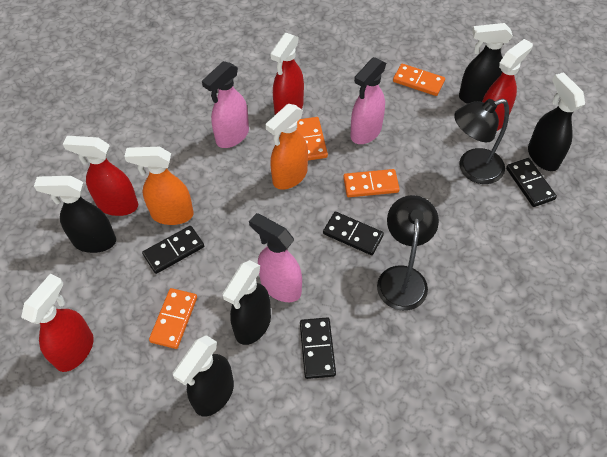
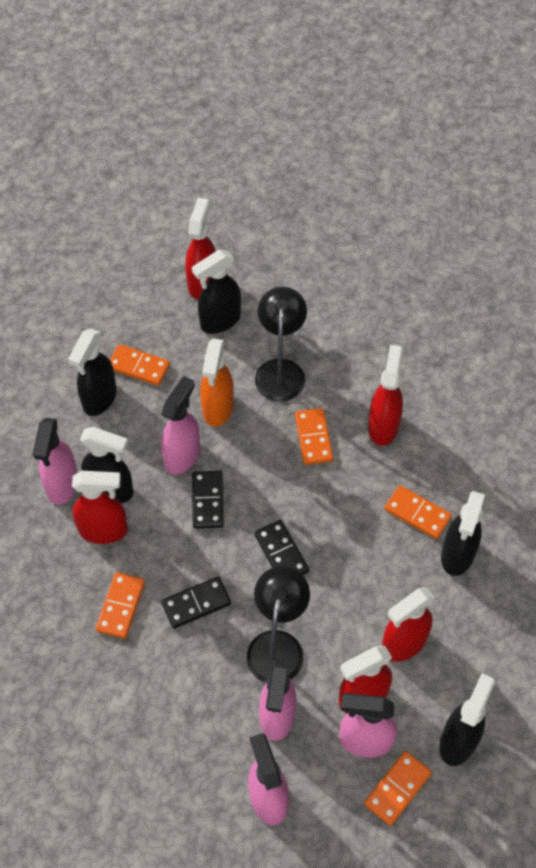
black domino: 4 -> 3
orange domino: 4 -> 5
orange spray bottle: 2 -> 1
pink spray bottle: 3 -> 5
red spray bottle: 4 -> 5

